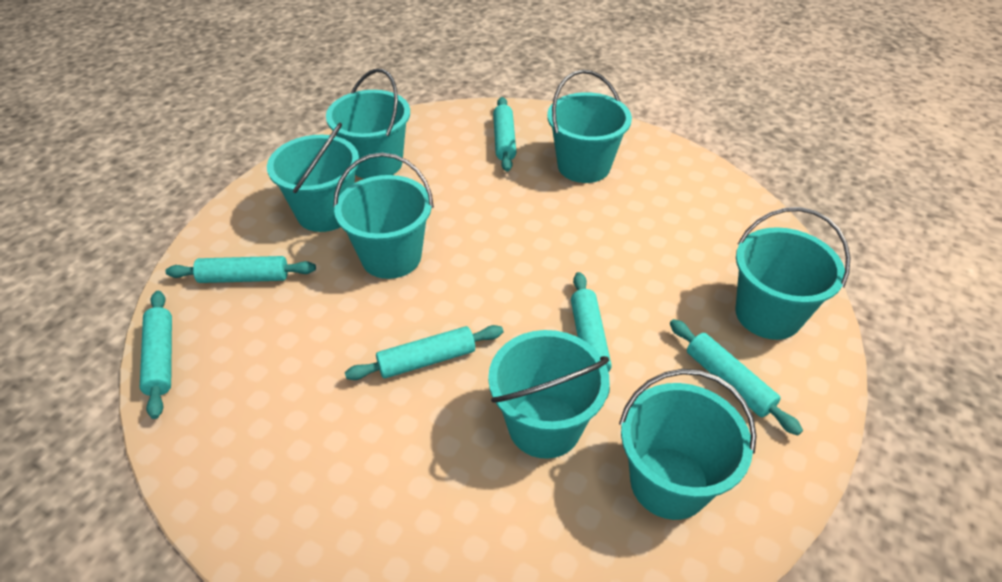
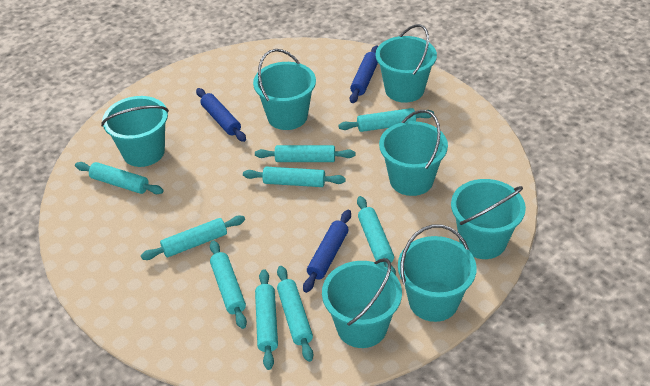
blue rolling pin: 0 -> 3
turquoise rolling pin: 6 -> 9

